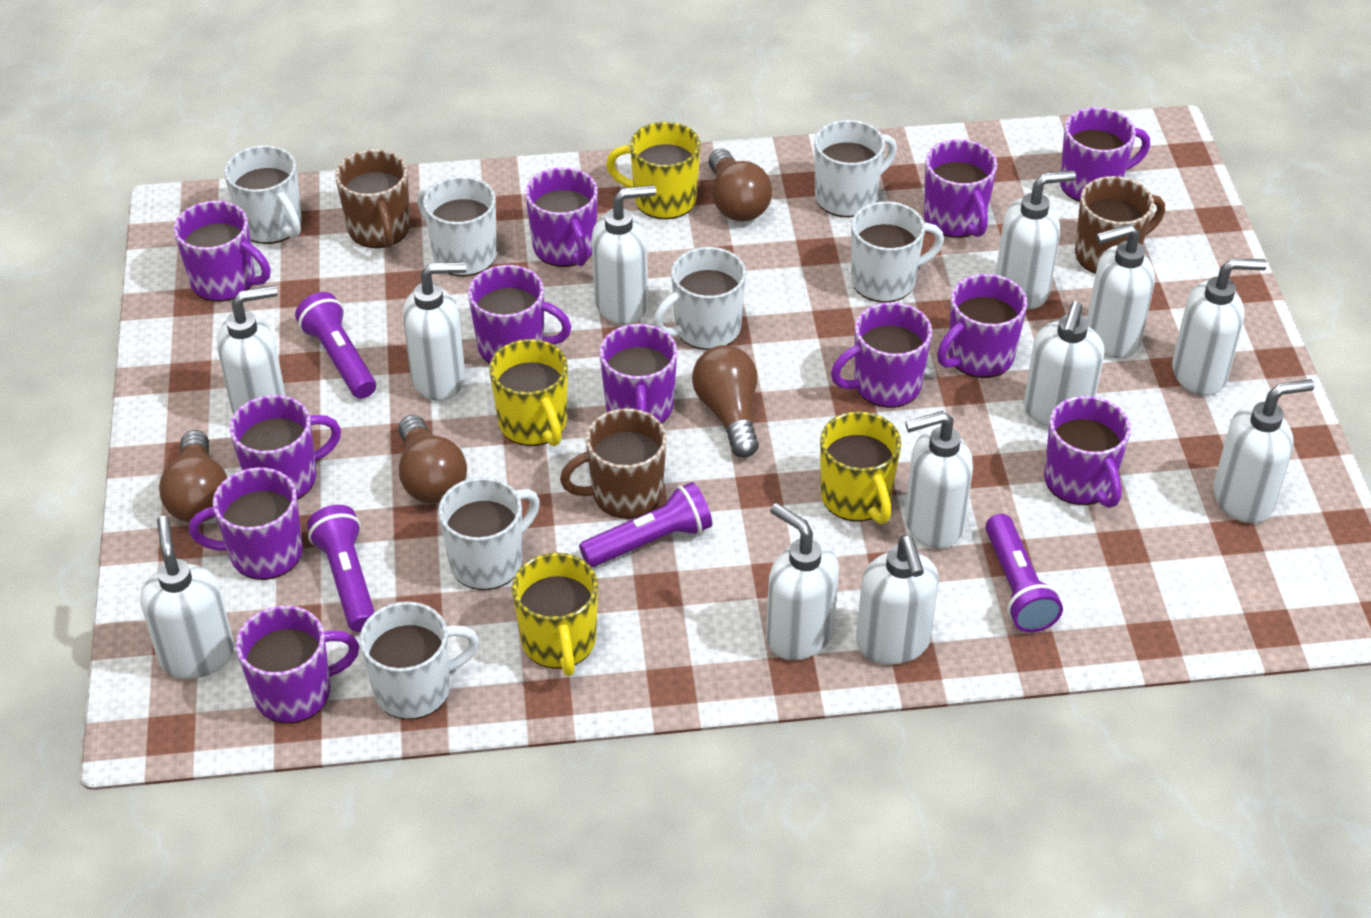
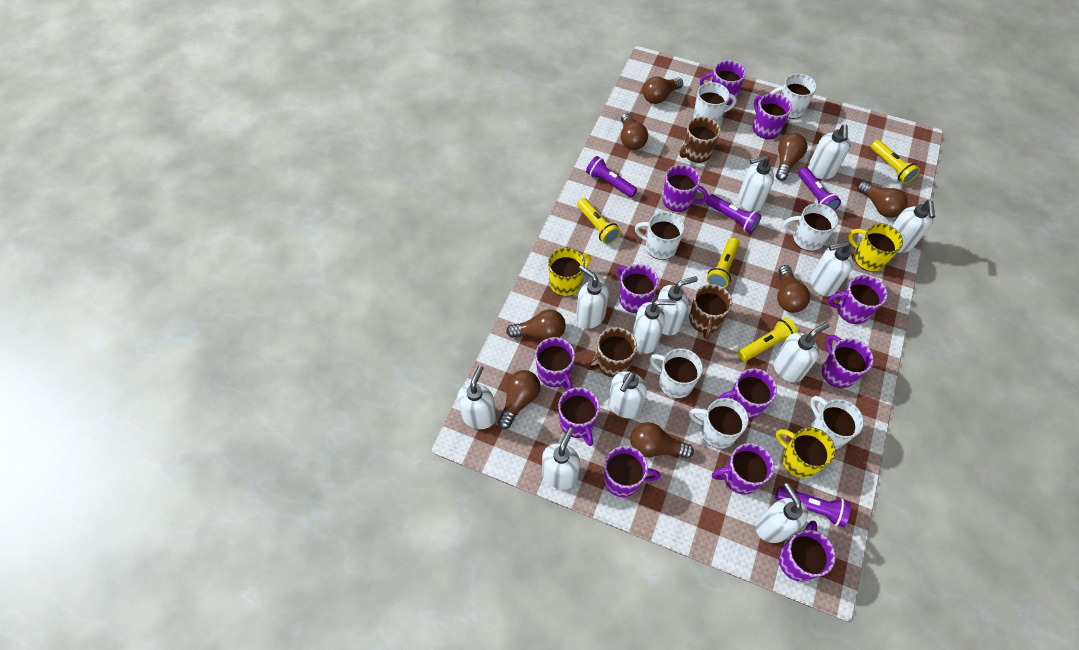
brown light bulb: 4 -> 8
yellow flashlight: 0 -> 4
yellow mug: 4 -> 3

